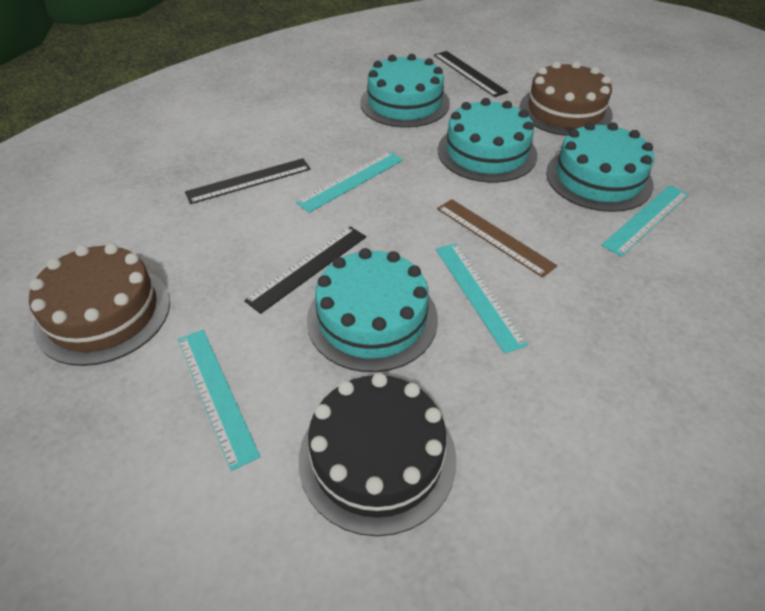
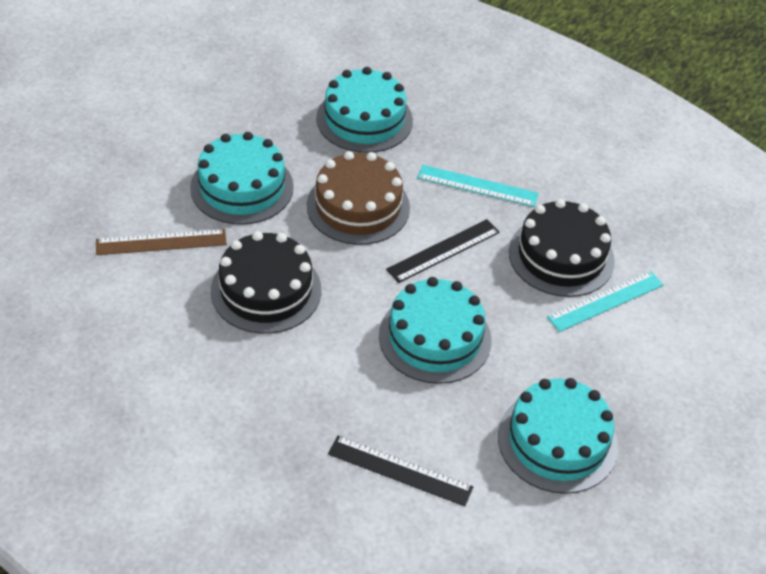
black cake: 1 -> 2
black ruler: 3 -> 2
brown cake: 2 -> 1
turquoise ruler: 4 -> 2

